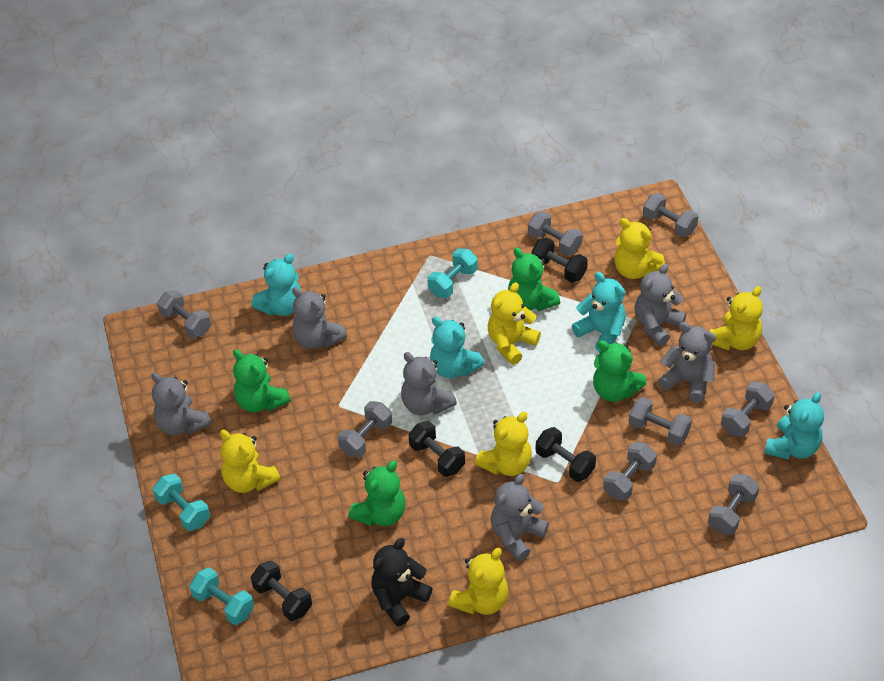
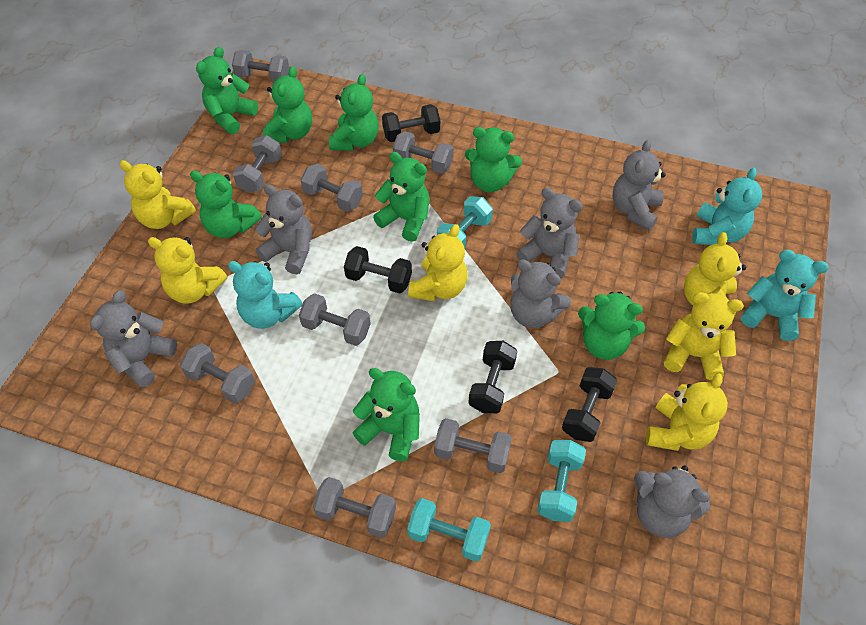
black teddy bear: 1 -> 0
green teddy bear: 4 -> 8
turquoise teddy bear: 4 -> 3

